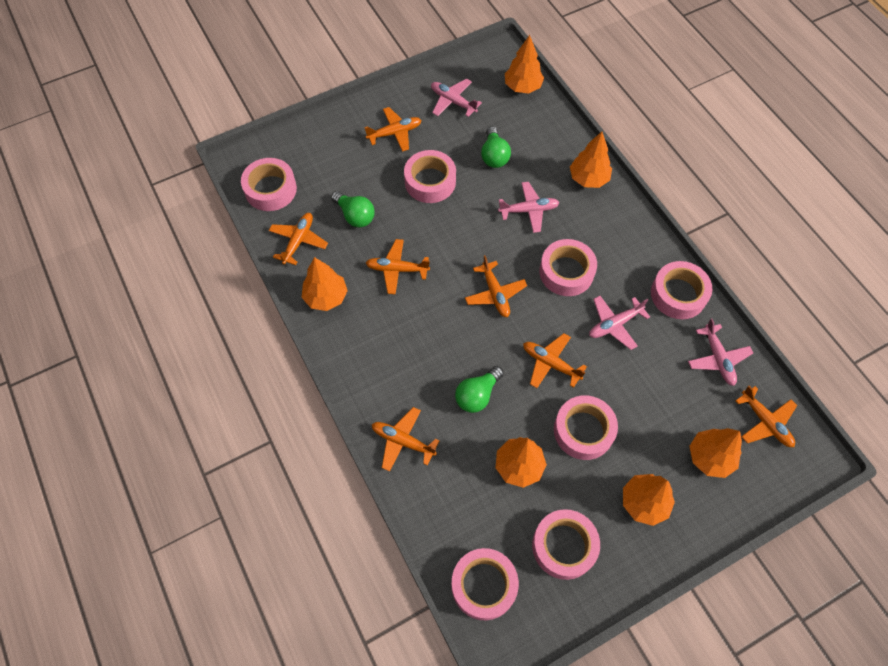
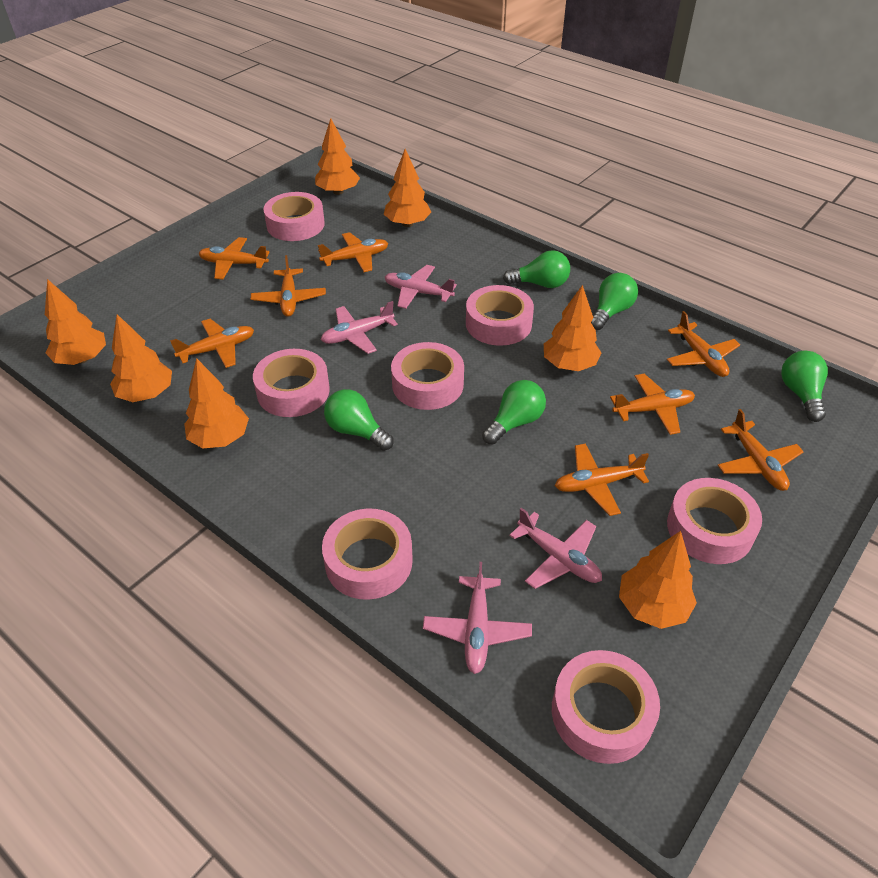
green light bulb: 3 -> 5
orange plane: 7 -> 8
orange tree: 6 -> 7

